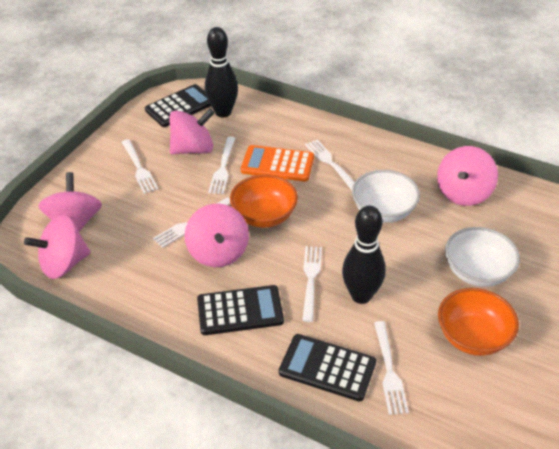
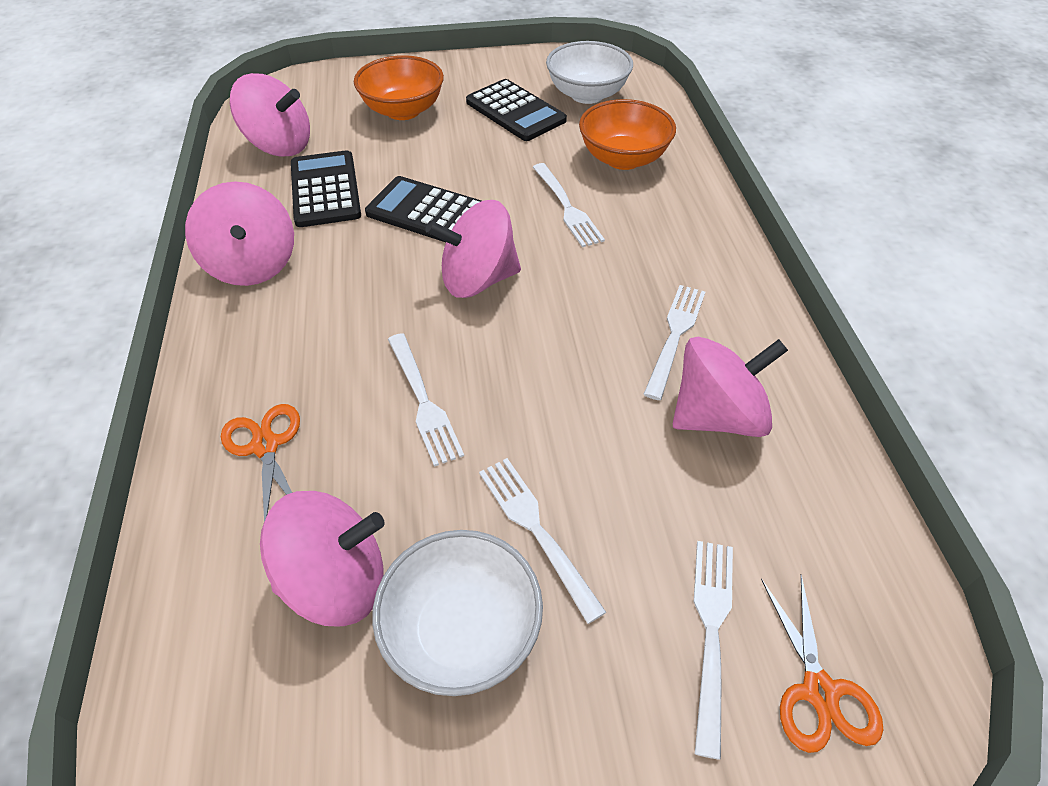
black bowling pin: 2 -> 0
orange calculator: 1 -> 0
orange scissors: 0 -> 2
white fork: 6 -> 5

